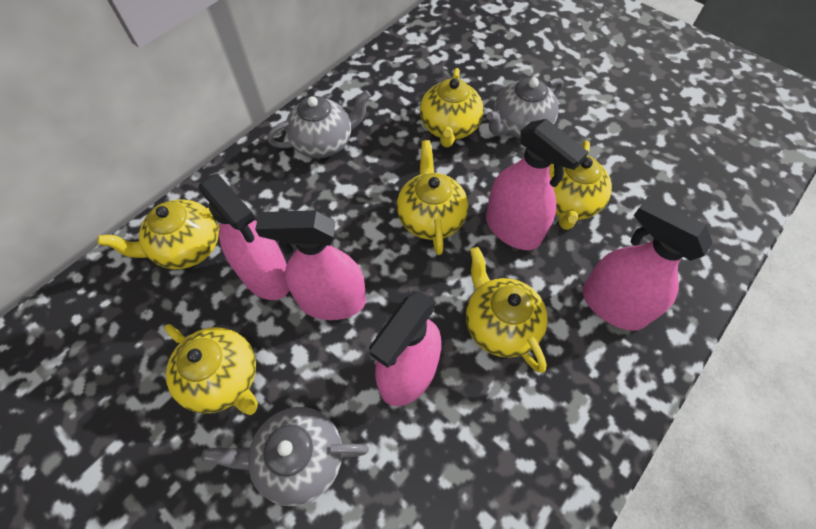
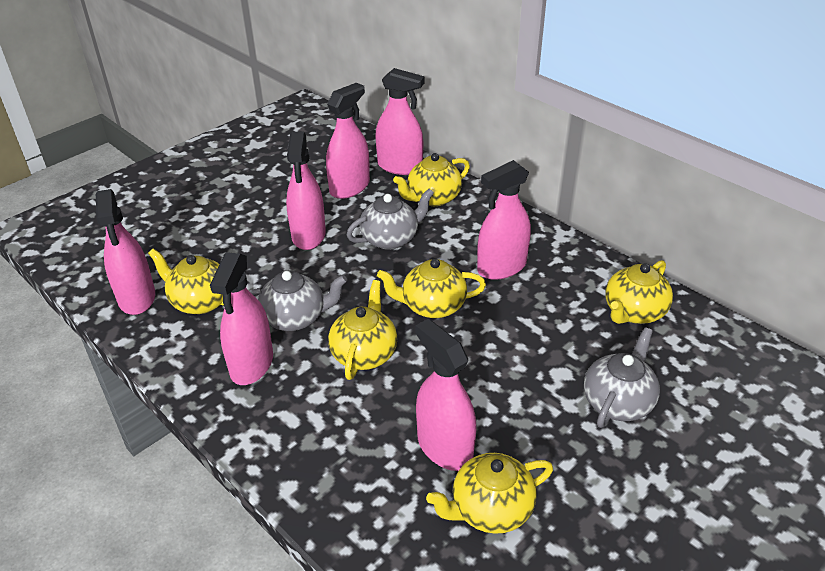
pink spray bottle: 5 -> 7

